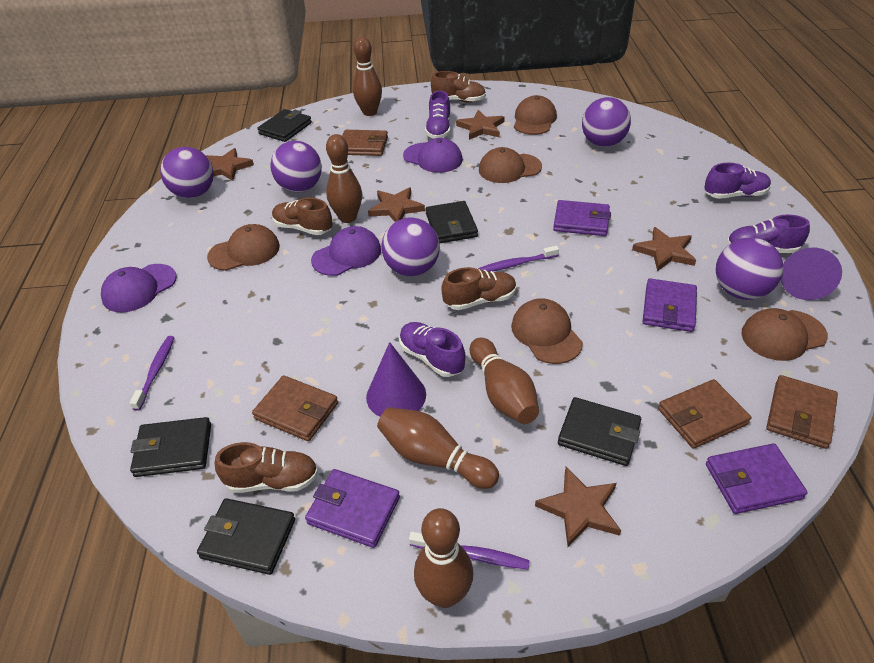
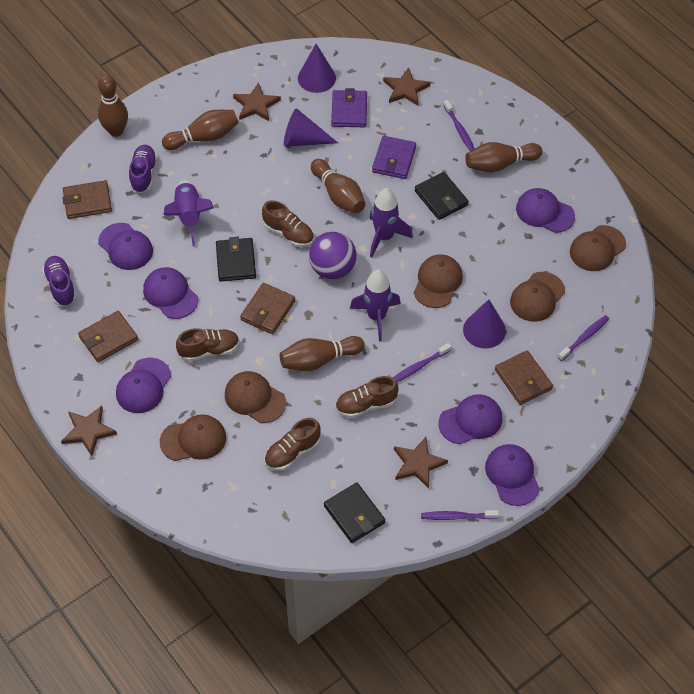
black wallet: 5 -> 3
brown star: 5 -> 4
purple ball: 5 -> 1
purple cap: 3 -> 6
purple cone: 2 -> 3
purple rocket: 0 -> 3
purple shoe: 4 -> 2
purple toothbrush: 3 -> 4
purple wallet: 4 -> 2

